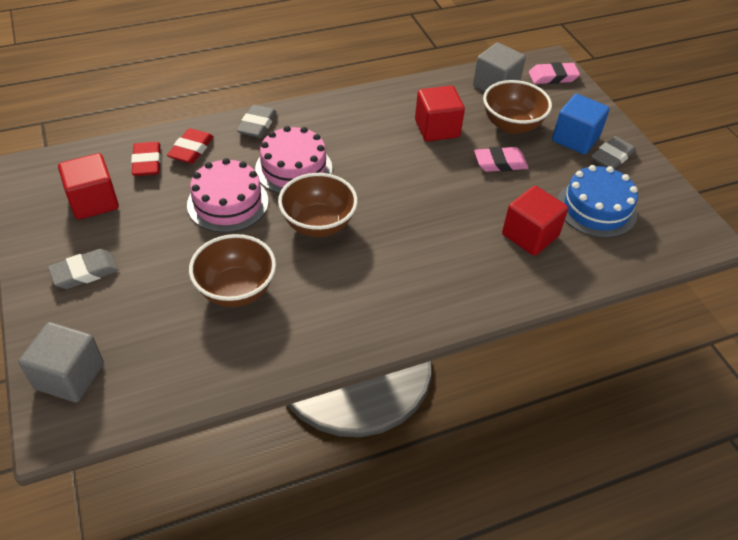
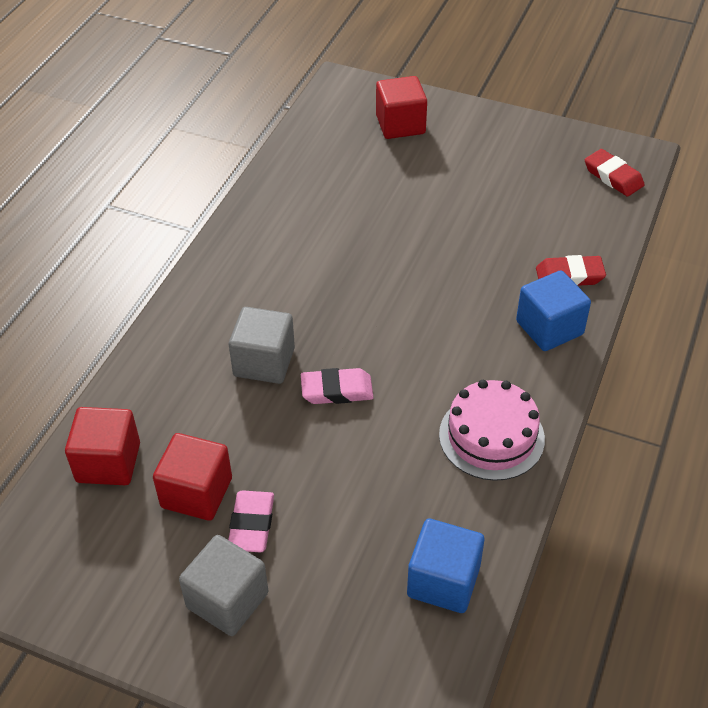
blue cake: 1 -> 0
blue cube: 1 -> 2
brown bowl: 3 -> 0
grey eraser: 3 -> 0
pink cake: 2 -> 1

